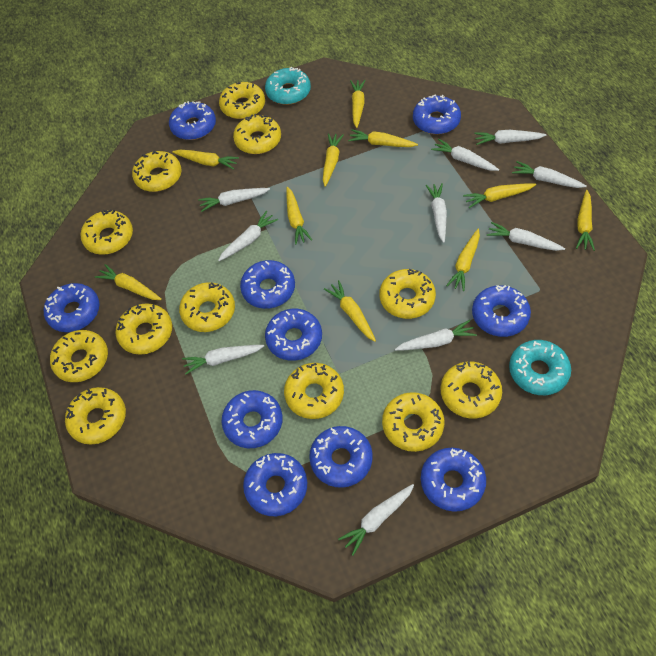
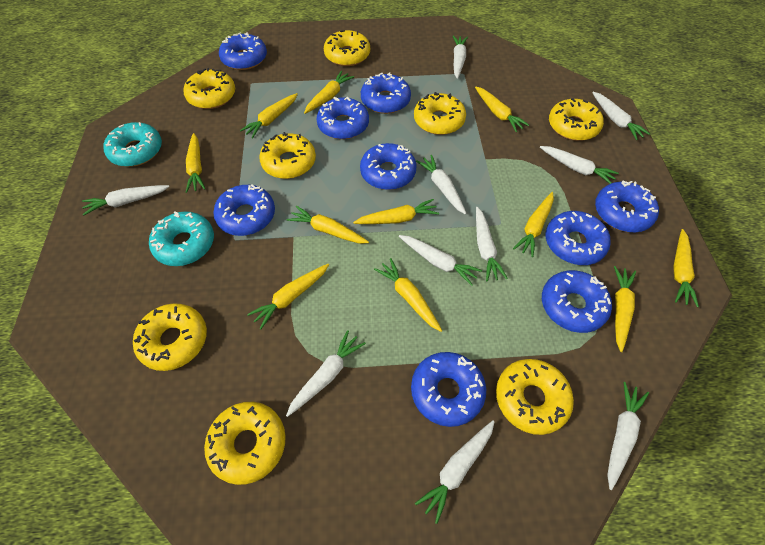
blue donut: 10 -> 9
yellow carrot: 10 -> 11
yellow donut: 12 -> 8

